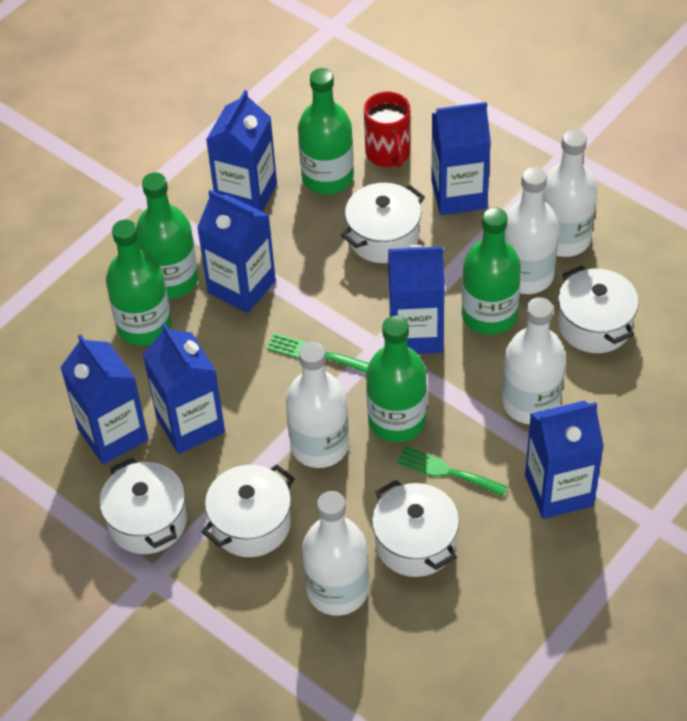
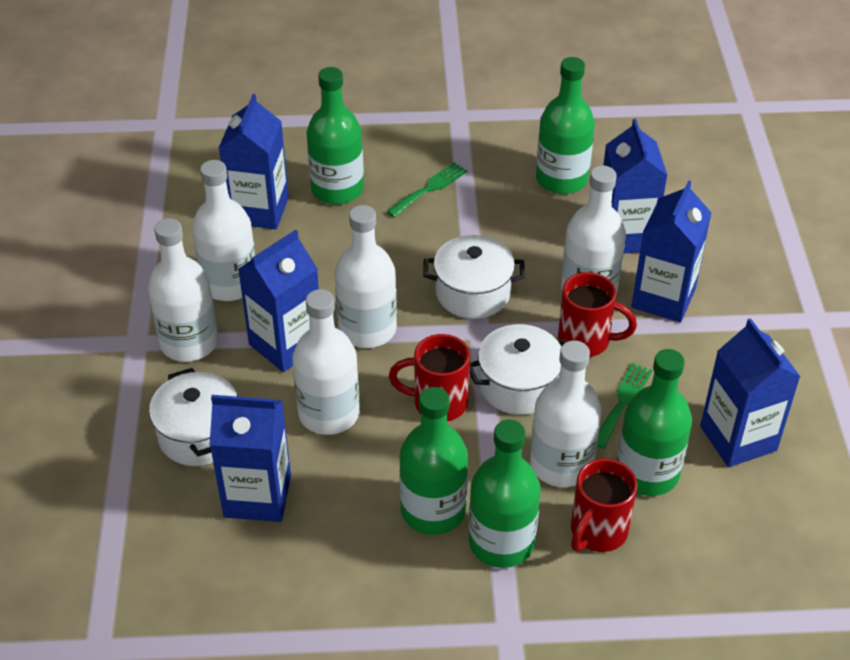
blue carton: 7 -> 6
red mug: 1 -> 3
white bottle: 5 -> 6
white pot: 5 -> 3

